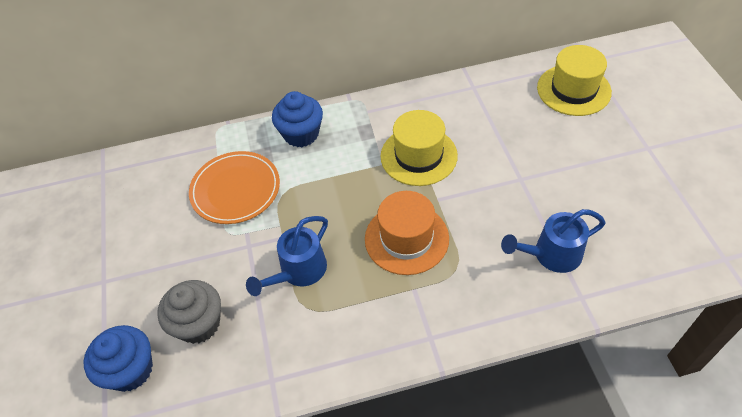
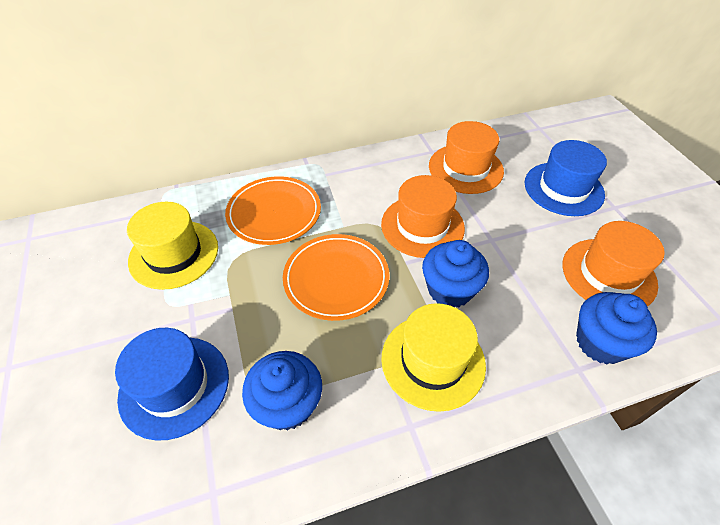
blue cupcake: 2 -> 3
blue hat: 0 -> 2
blue watering can: 2 -> 0
grey cupcake: 1 -> 0
orange hat: 1 -> 3
orange plate: 1 -> 2

